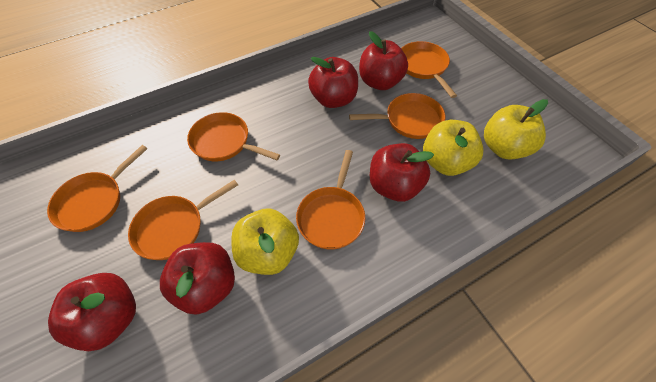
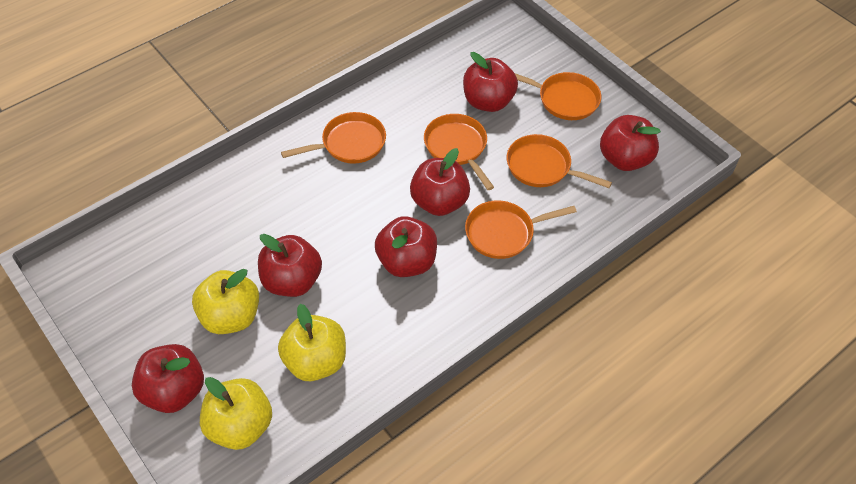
orange pan: 6 -> 5
red apple: 5 -> 6

